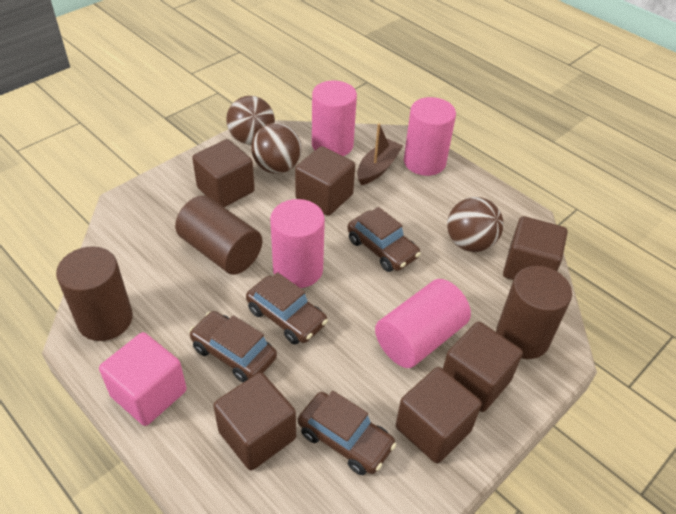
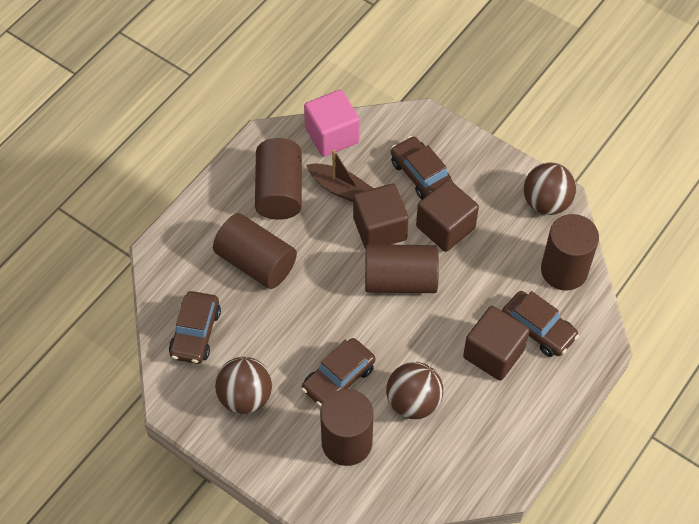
brown cube: 6 -> 3
brown cylinder: 3 -> 5
pink cylinder: 4 -> 0

